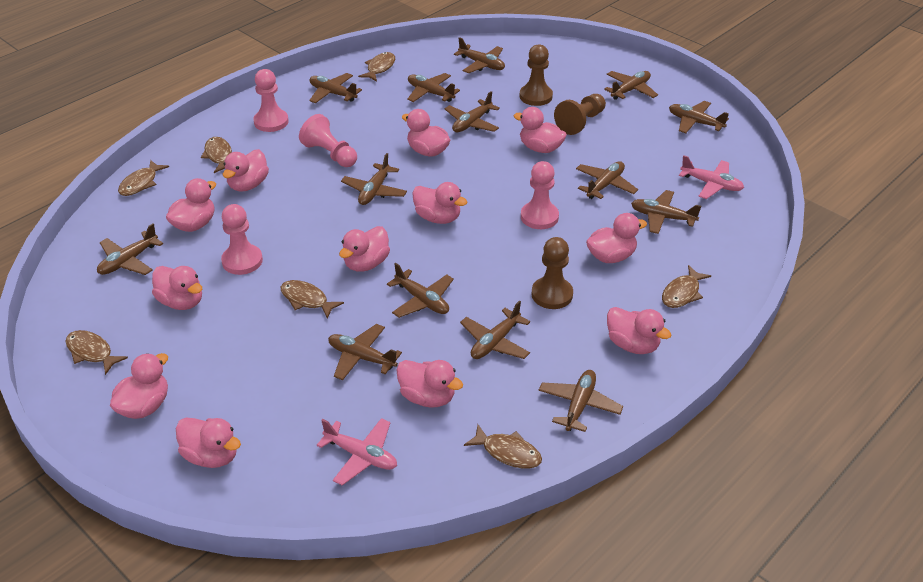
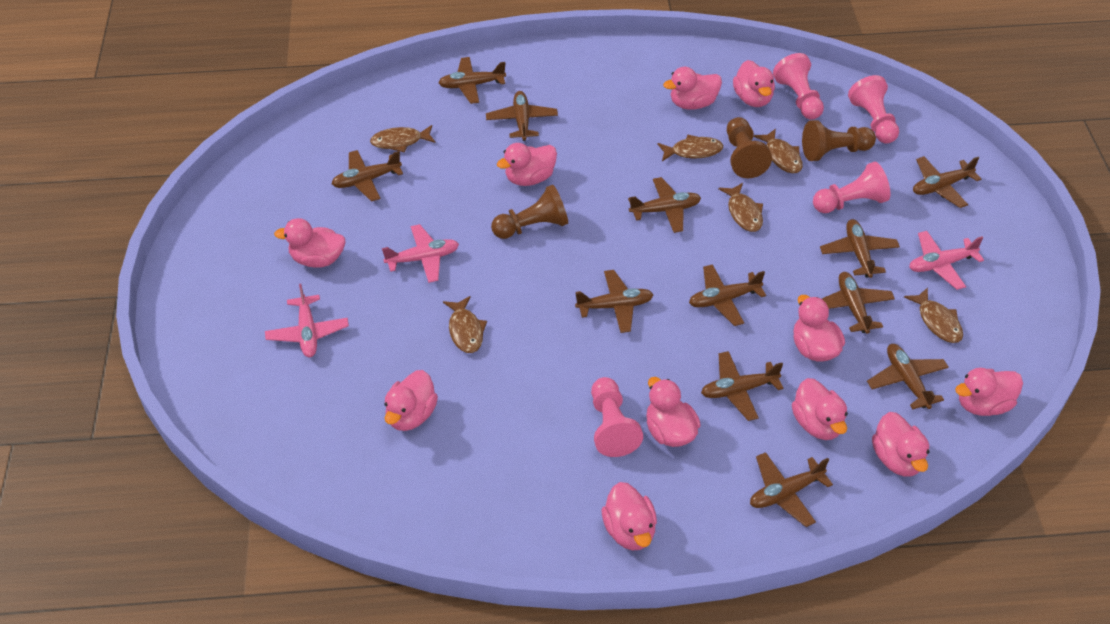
brown fish: 7 -> 6
brown plane: 14 -> 12
pink duck: 12 -> 11
pink plane: 2 -> 3

